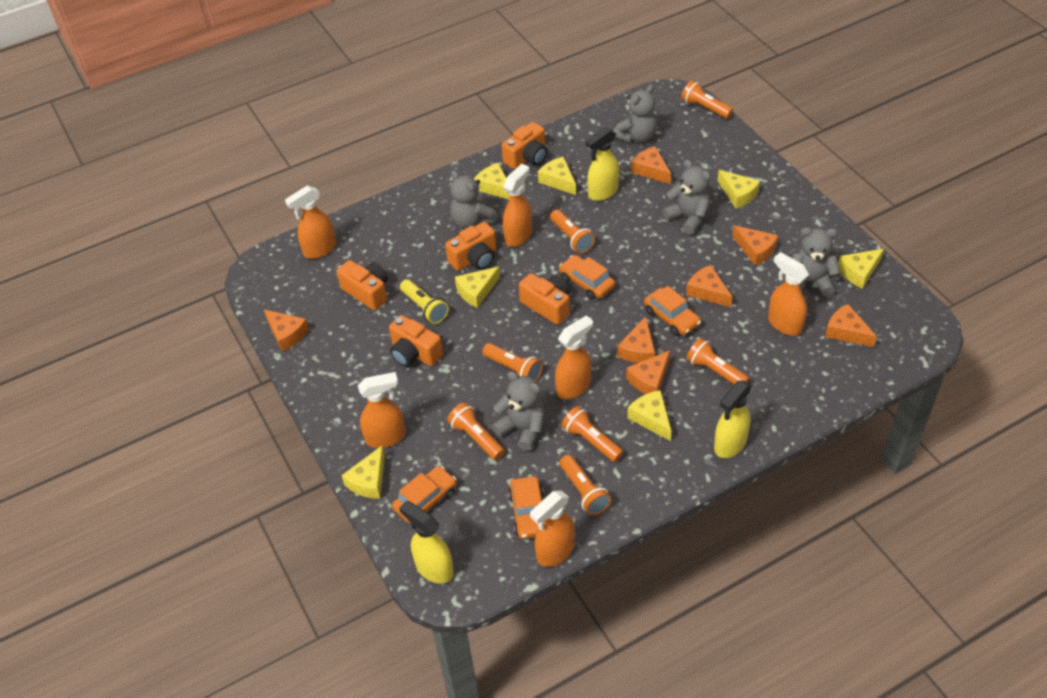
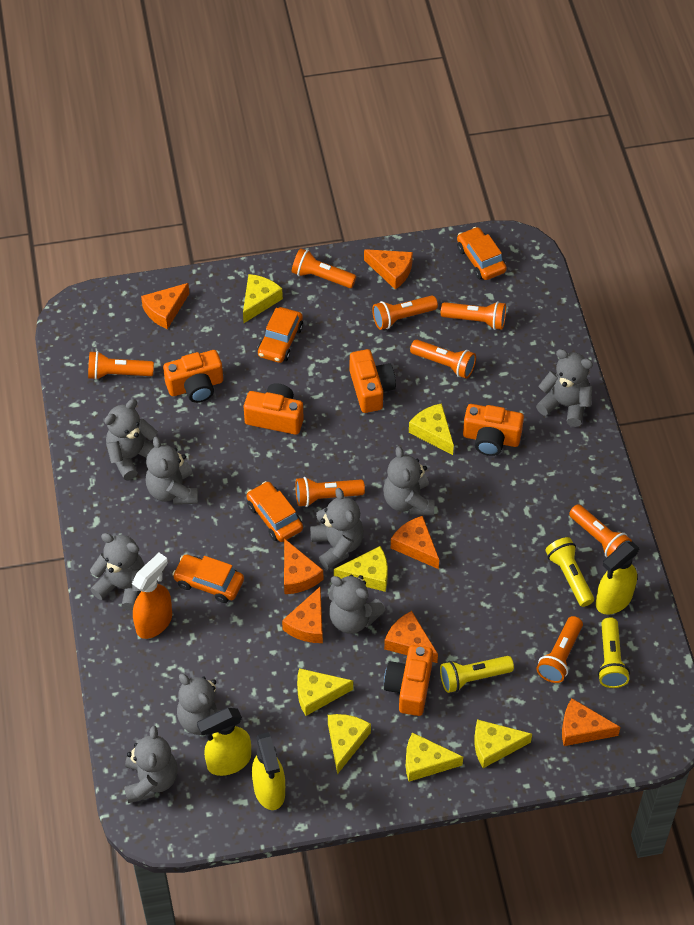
grey teddy bear: 5 -> 9
orange flashlight: 7 -> 8
orange spray bottle: 6 -> 1
yellow flashlight: 1 -> 3

